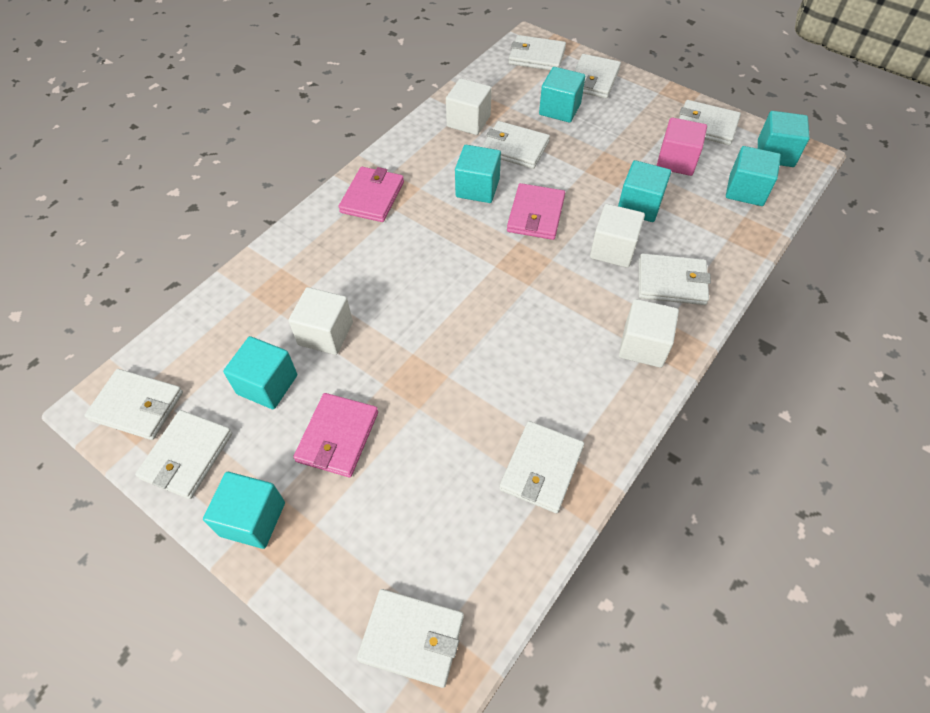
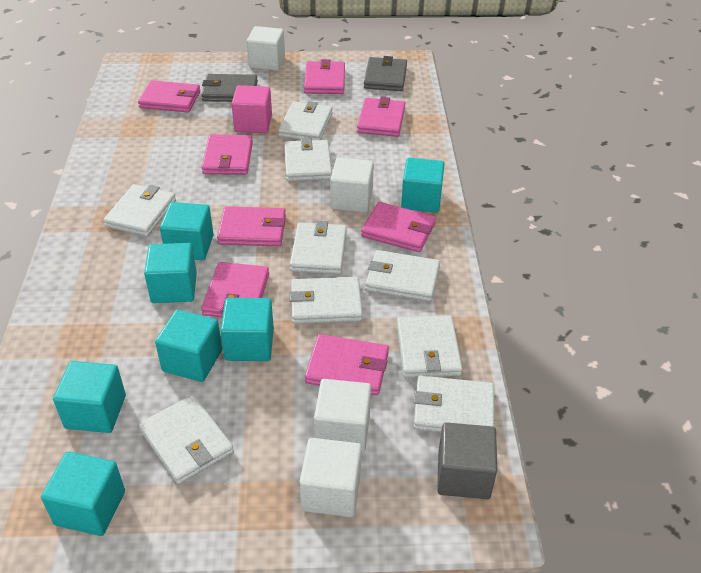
grey cube: 0 -> 1
grey wallet: 0 -> 2
pink wallet: 3 -> 8

